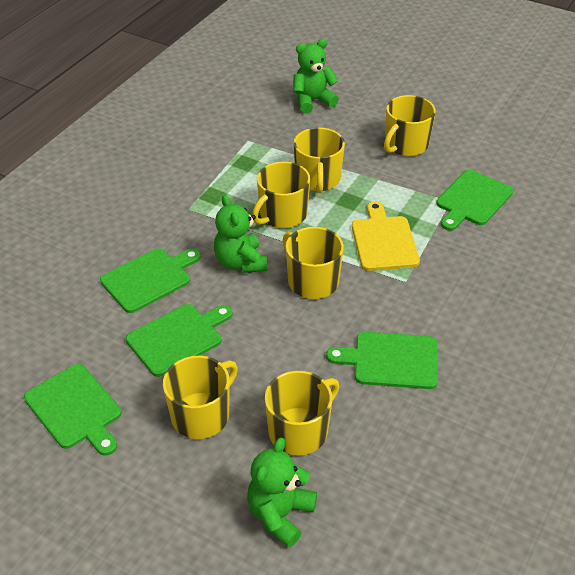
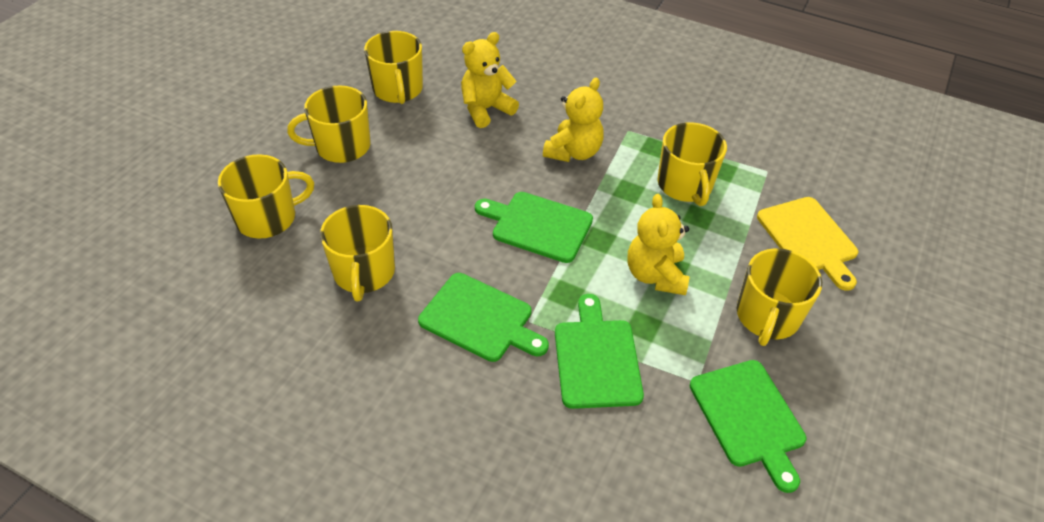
green cutting board: 5 -> 4
green teddy bear: 3 -> 0
yellow teddy bear: 0 -> 3

